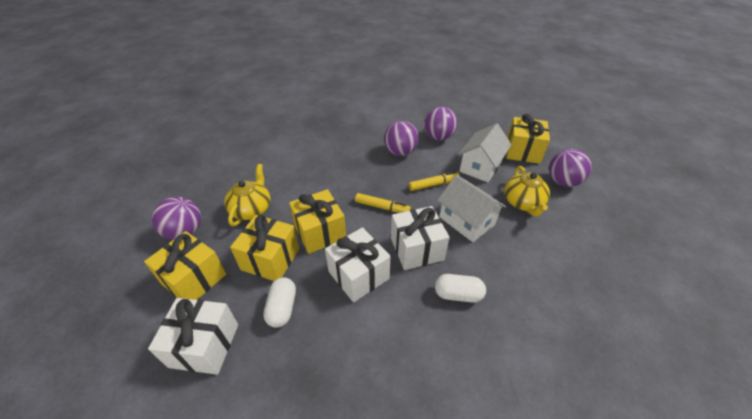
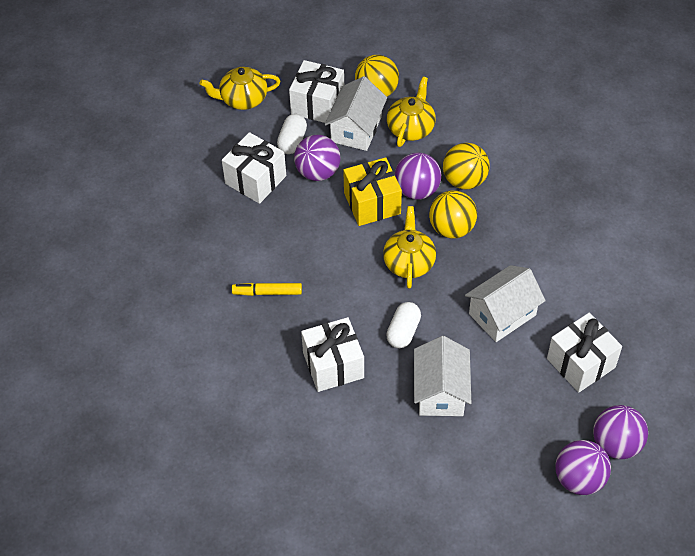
white gift: 3 -> 4
white house: 2 -> 3
yellow ball: 0 -> 3
yellow gift: 4 -> 1
yellow marker: 2 -> 1
yellow teapot: 2 -> 3

